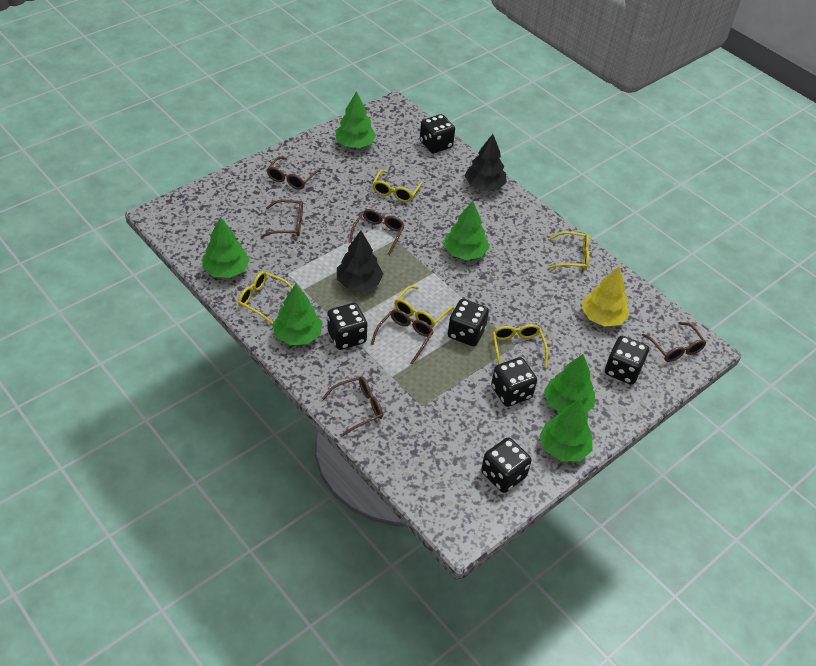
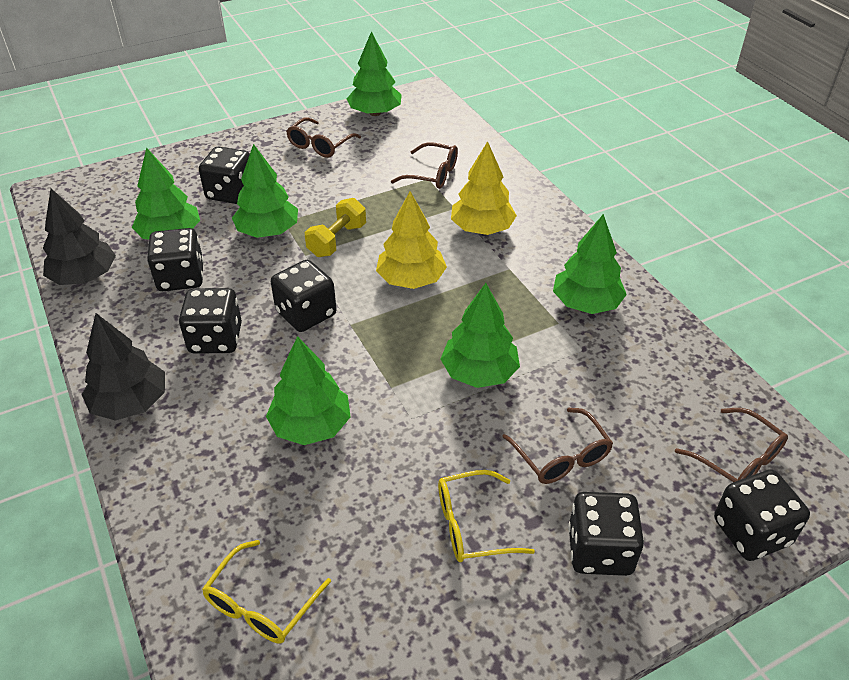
brown glasses: 6 -> 4
yellow dumbbell: 0 -> 1
yellow glasses: 5 -> 2
yellow tree: 1 -> 2

